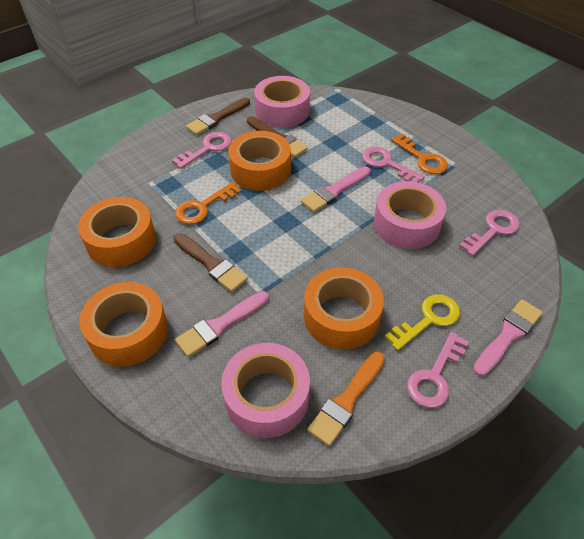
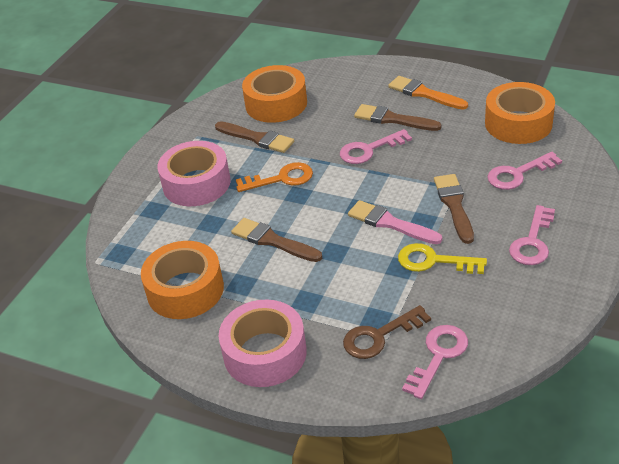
brown brush: 3 -> 4
brown key: 0 -> 1
orange key: 2 -> 1
orange tape: 4 -> 3
pink brush: 3 -> 1
pink tape: 3 -> 2

